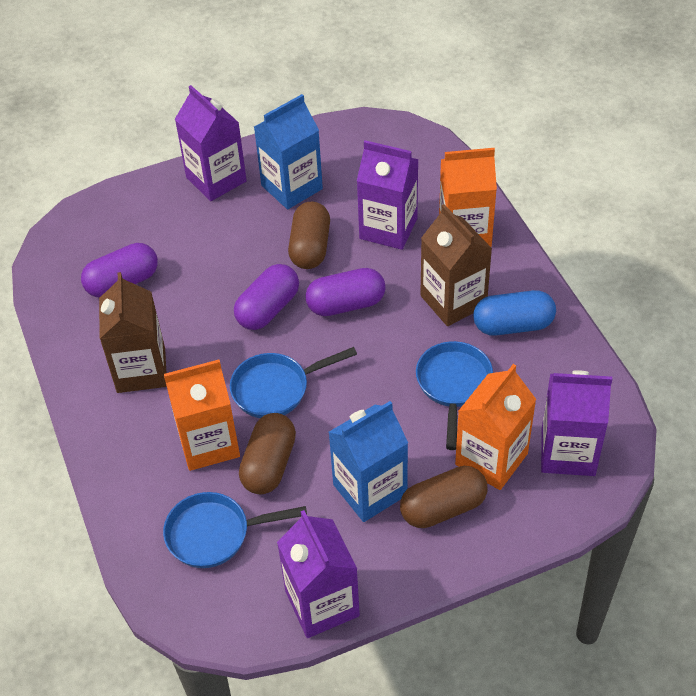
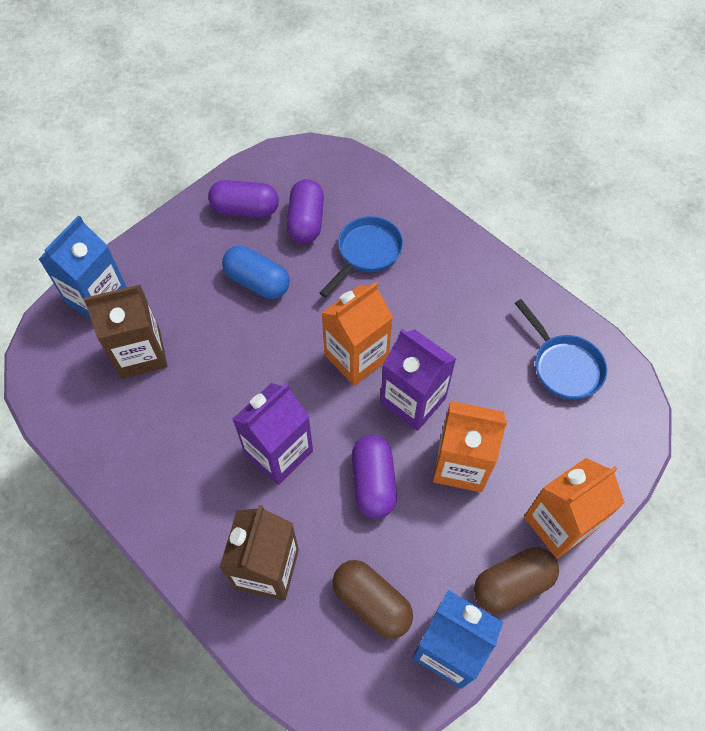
blue pan: 3 -> 2
brown capsule: 3 -> 2
purple carton: 4 -> 2

